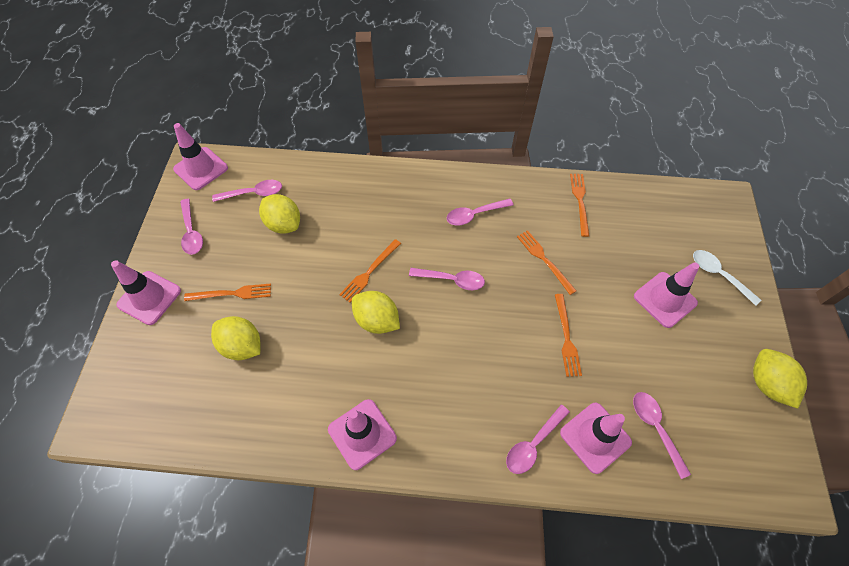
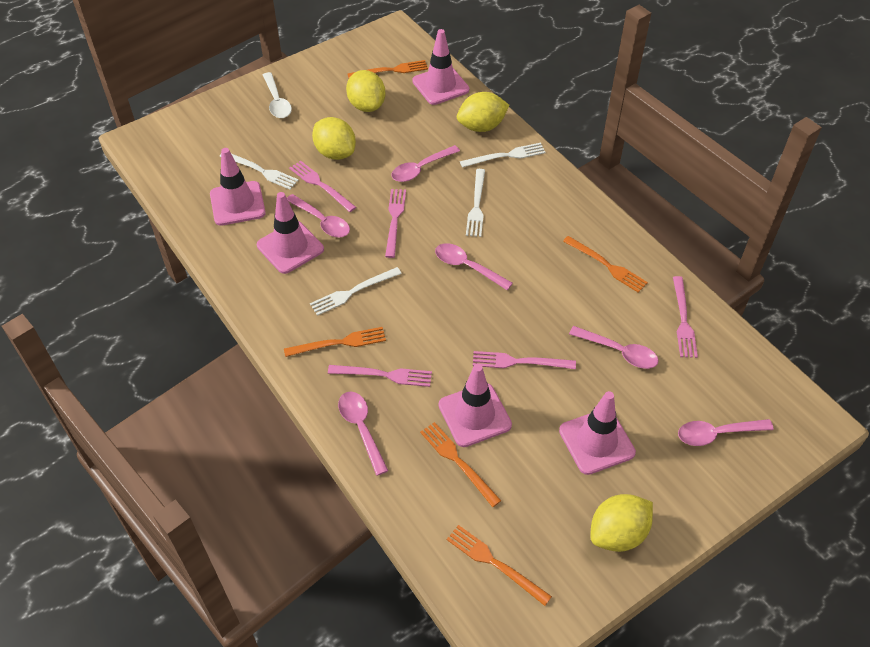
pink fork: 0 -> 5
white fork: 0 -> 4

